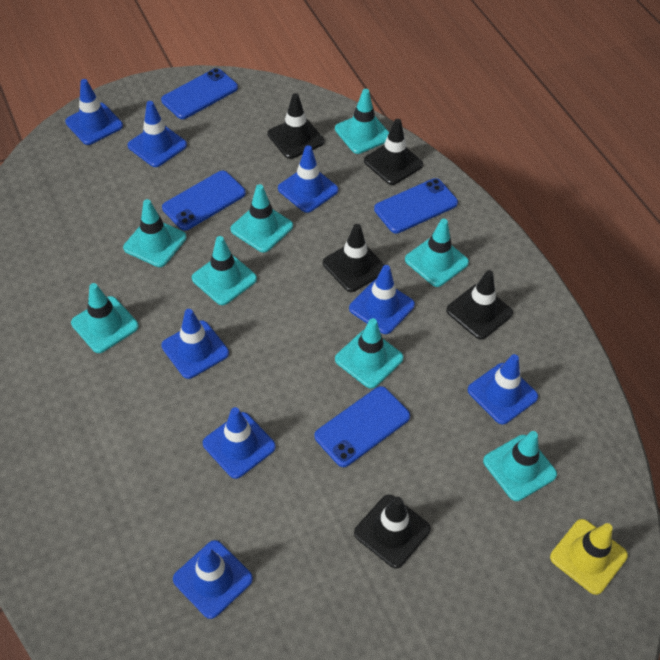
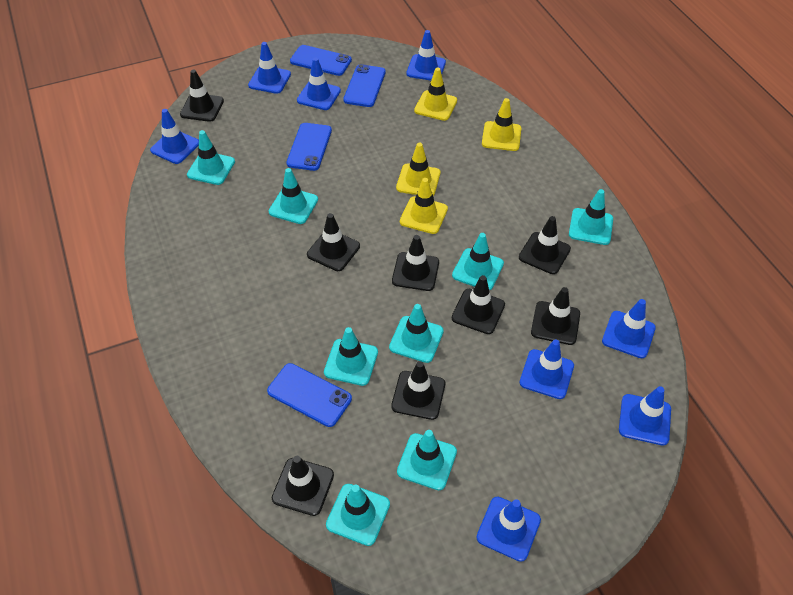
black traffic cone: 5 -> 8
yellow traffic cone: 1 -> 4

